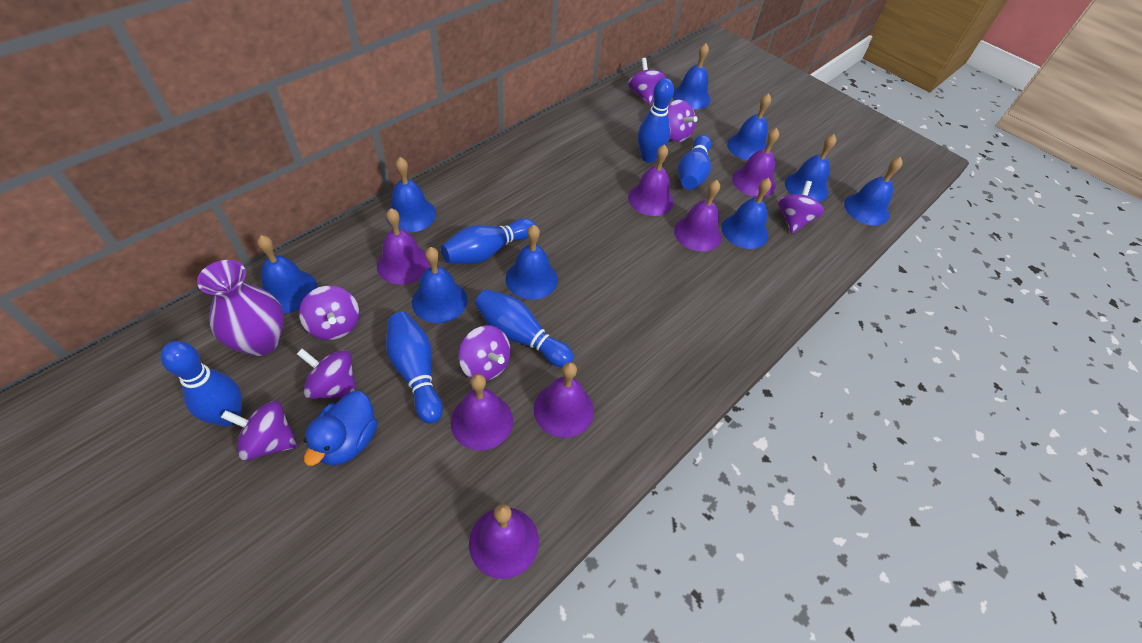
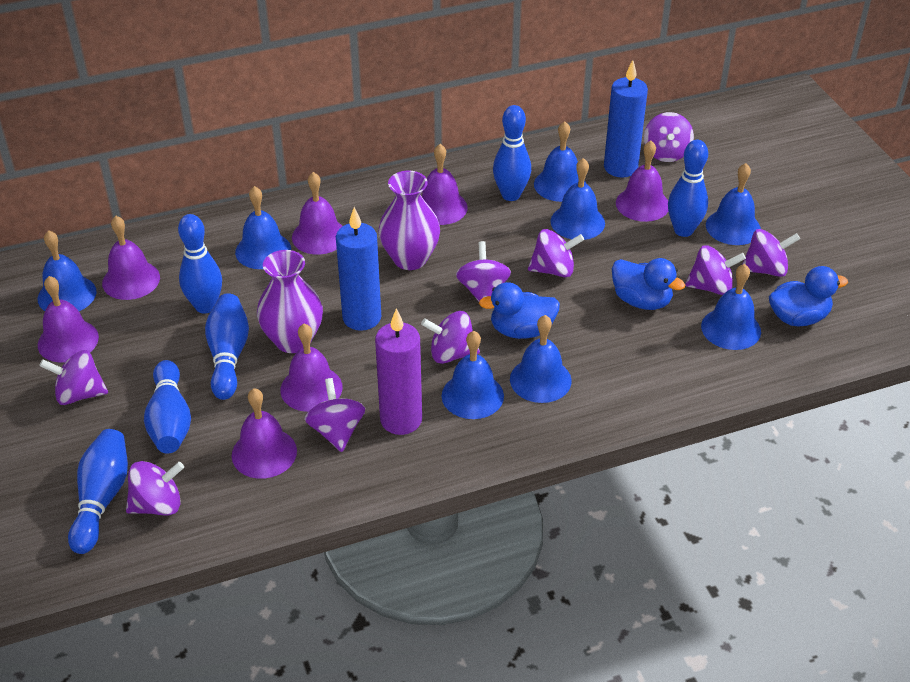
blue bell: 9 -> 8
blue candle: 0 -> 2
blue duck: 1 -> 3
purple candle: 0 -> 1
purple spinning top: 7 -> 9
purple vase: 1 -> 2

